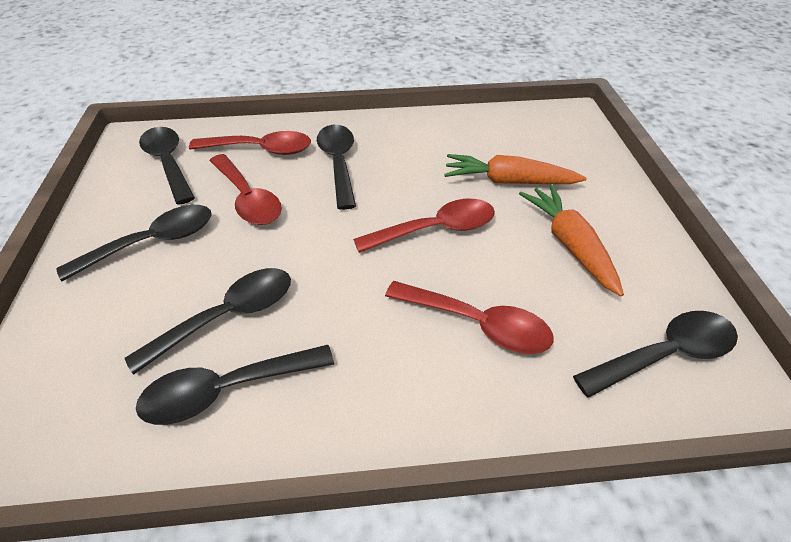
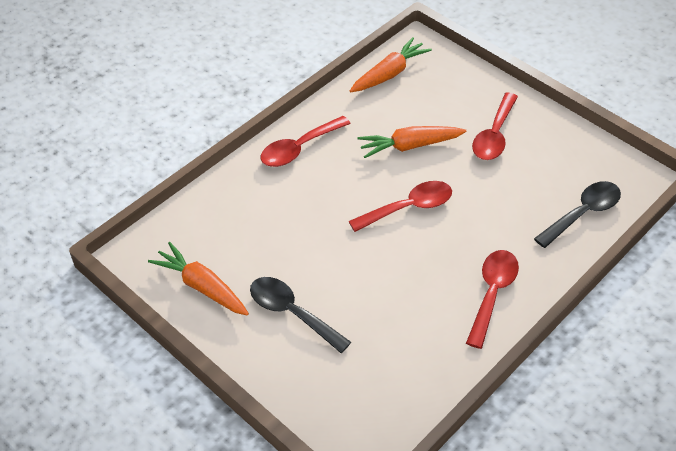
black spoon: 6 -> 2
orange carrot: 2 -> 3

